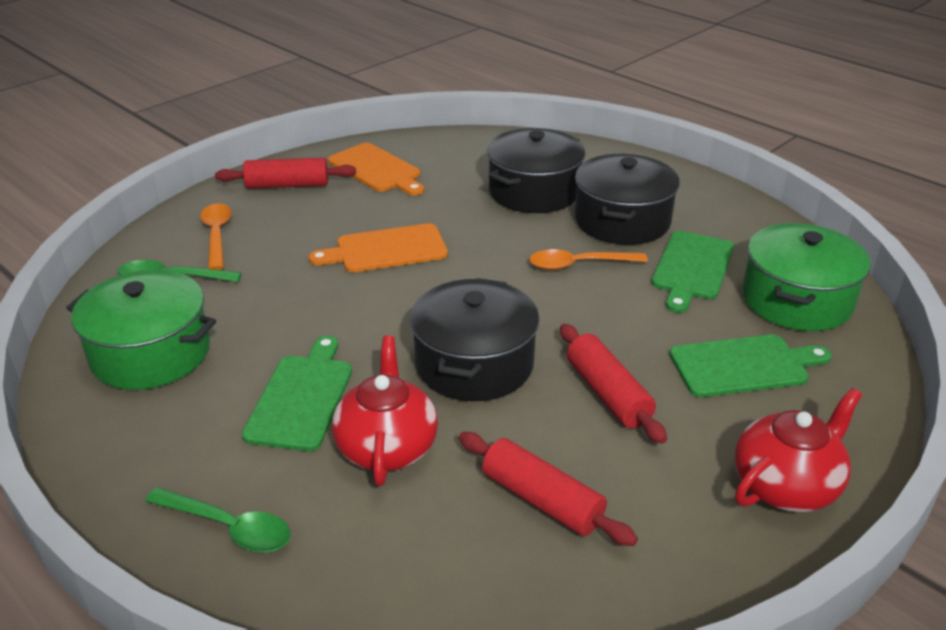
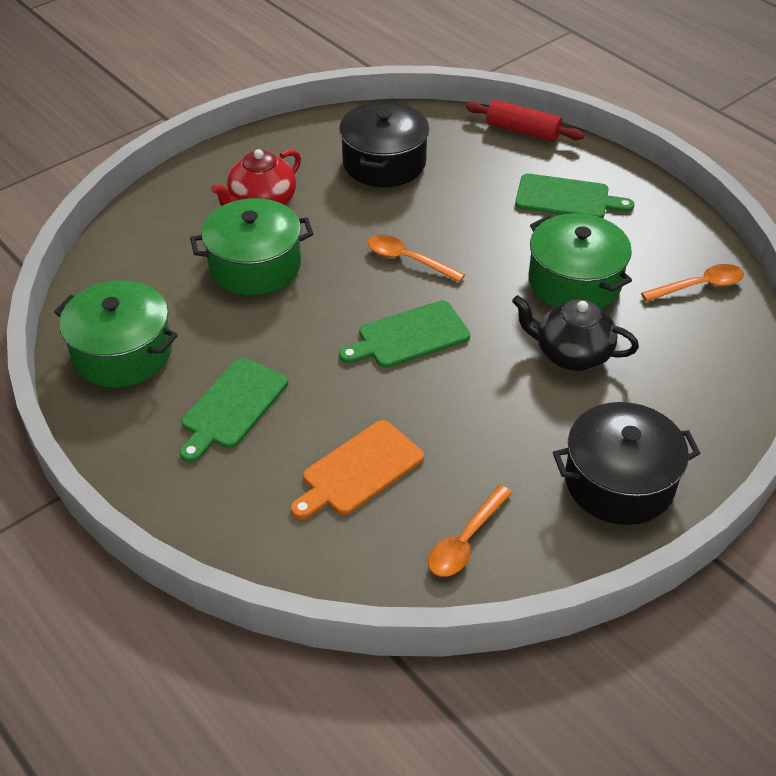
black pot: 3 -> 2
black teapot: 0 -> 1
green pot: 2 -> 3
green spoon: 2 -> 0
orange cutting board: 2 -> 1
orange spoon: 2 -> 3
red rolling pin: 3 -> 1
red teapot: 2 -> 1

